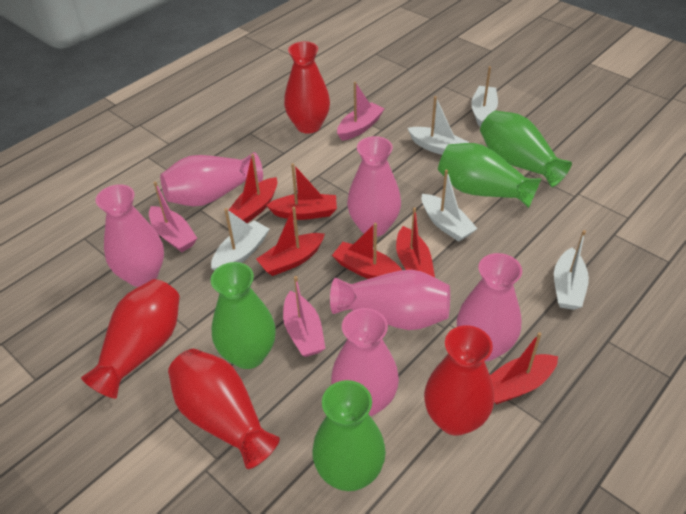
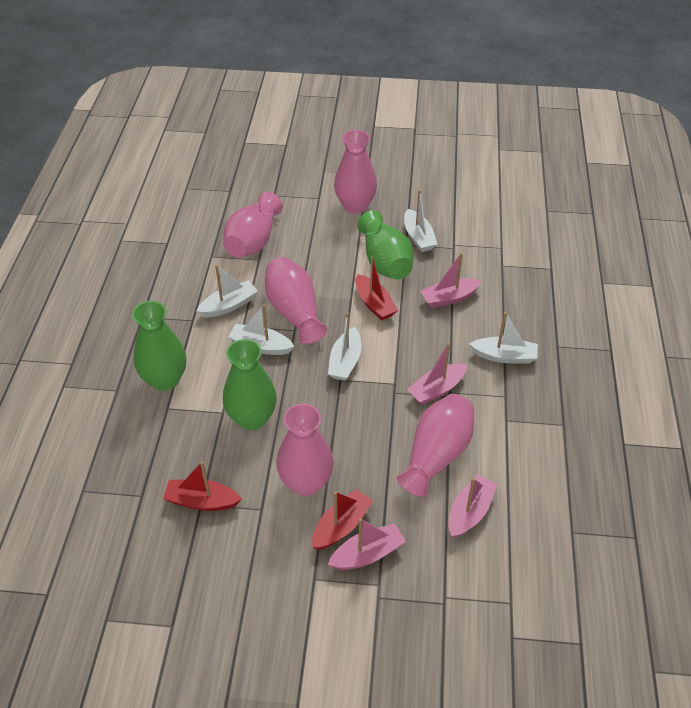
green vase: 4 -> 3
pink boat: 3 -> 4
pink vase: 6 -> 5
red boat: 6 -> 3
red vase: 4 -> 0

